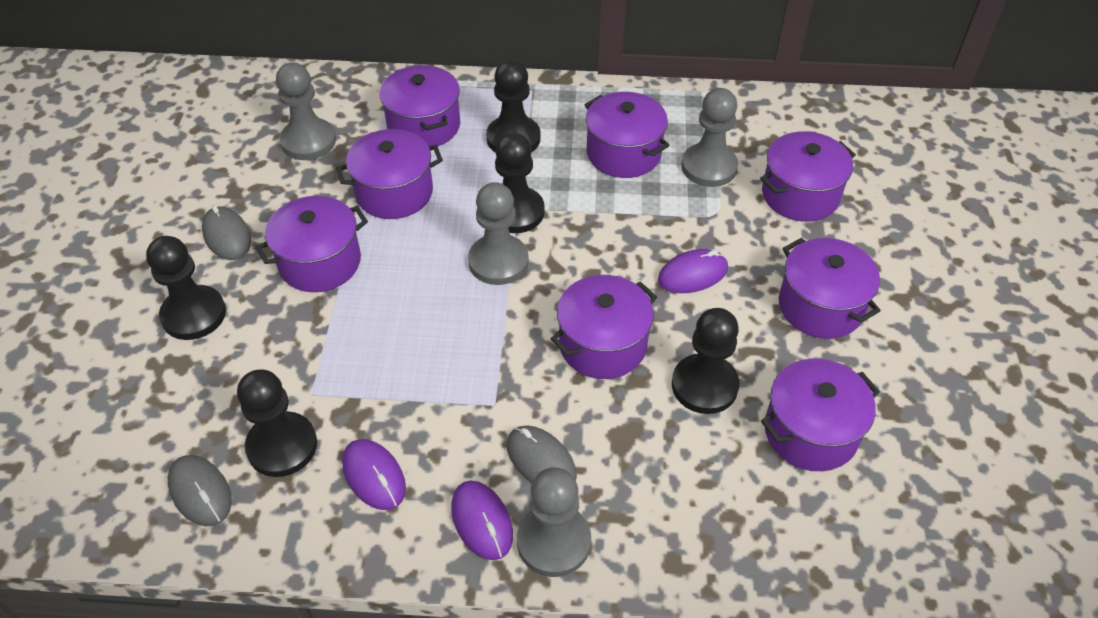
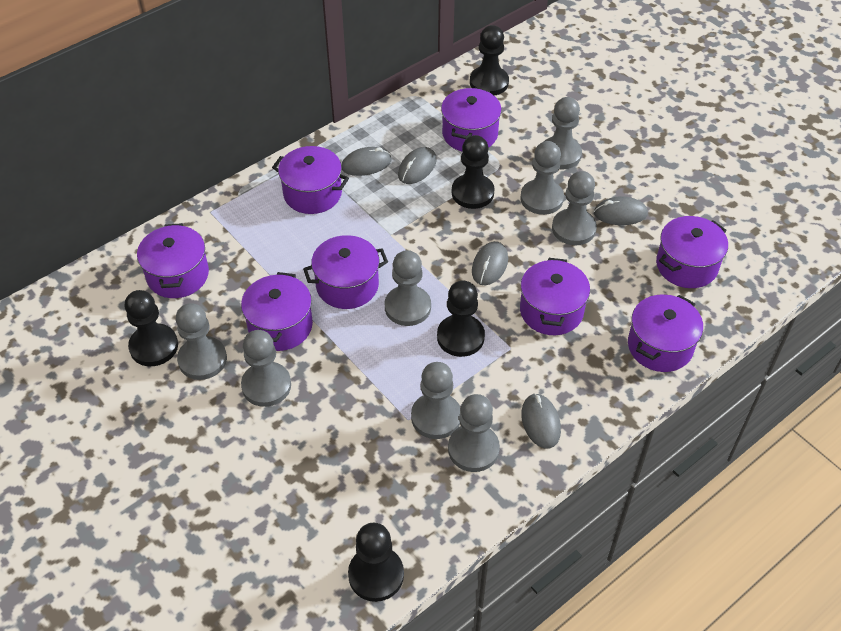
grey mouse: 3 -> 5
grey pawn: 4 -> 8
purple mouse: 3 -> 0

